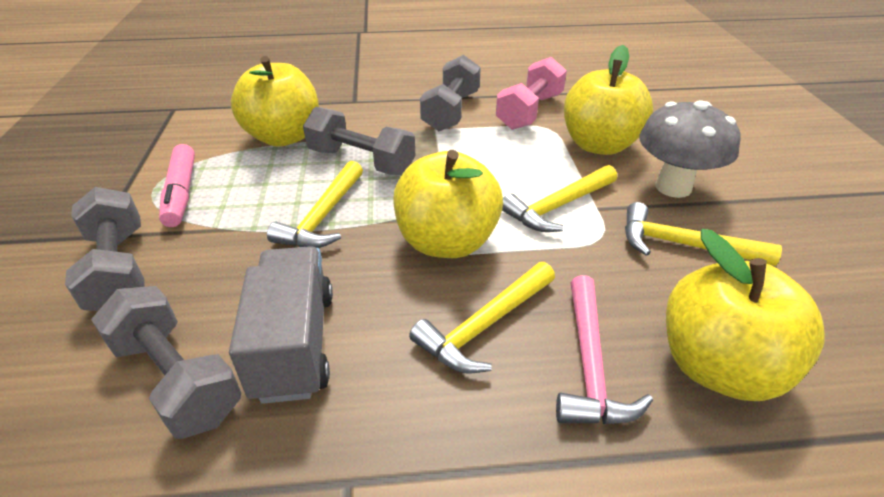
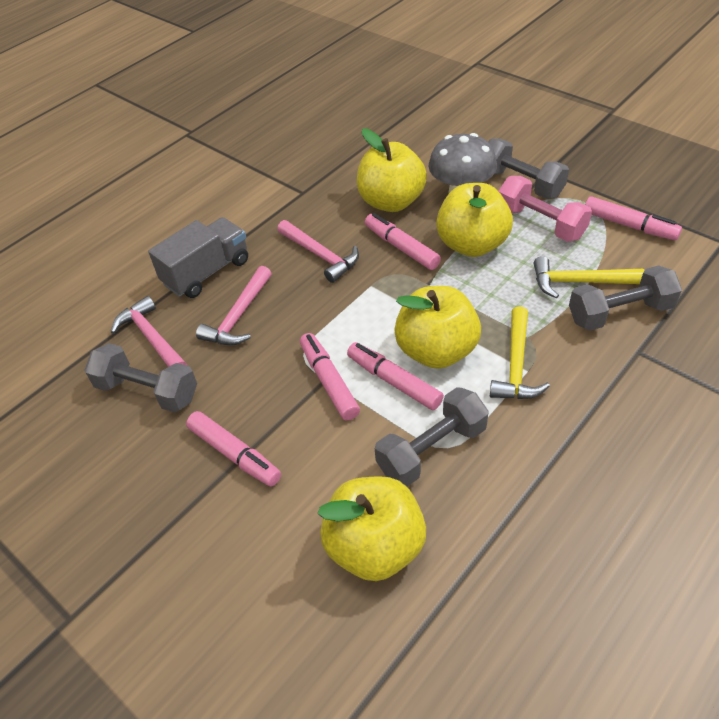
pink hammer: 1 -> 3
pink marker: 1 -> 5
yellow hammer: 4 -> 2

